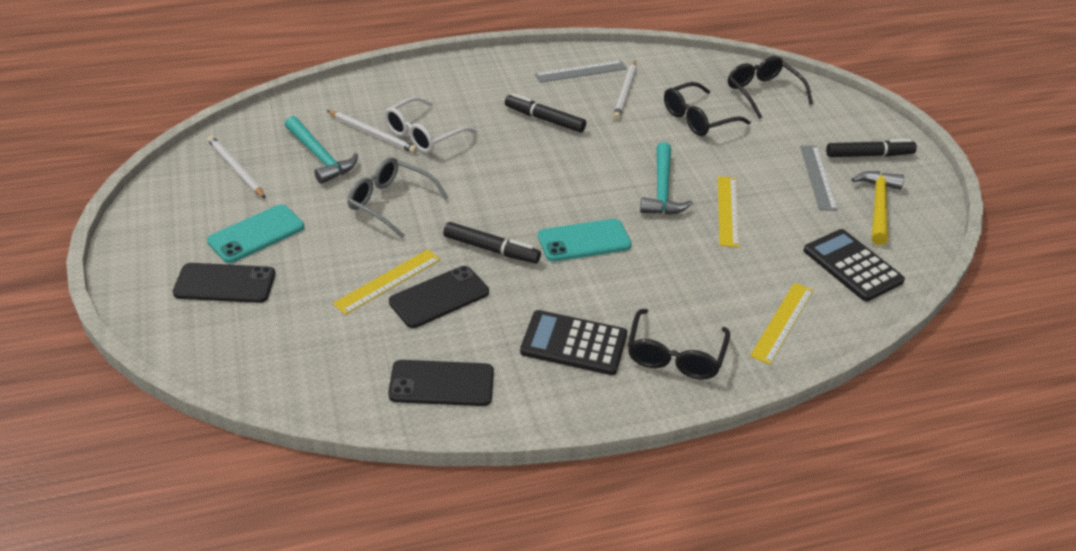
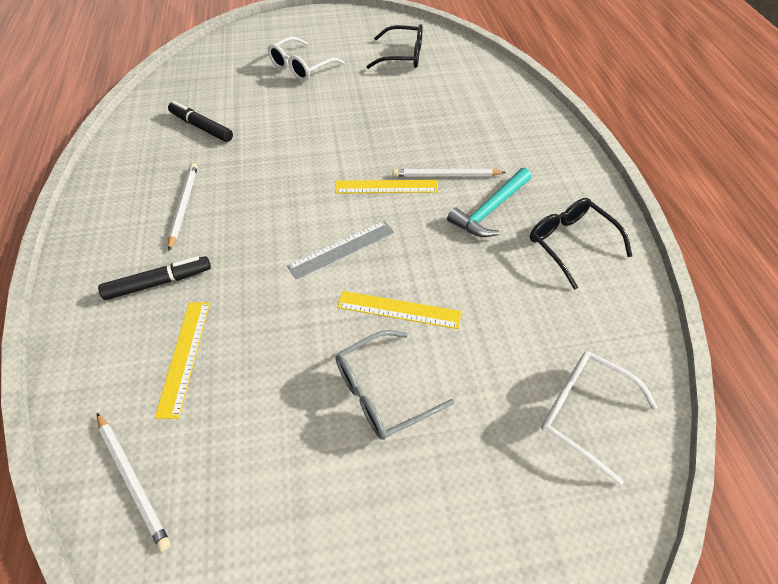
black calculator: 2 -> 0
black glasses: 3 -> 2
black marker: 3 -> 2
black phone: 3 -> 0
grey ruler: 2 -> 1
turquoise hammer: 2 -> 1
turquoise phone: 2 -> 0
white glasses: 1 -> 2
yellow hammer: 1 -> 0

